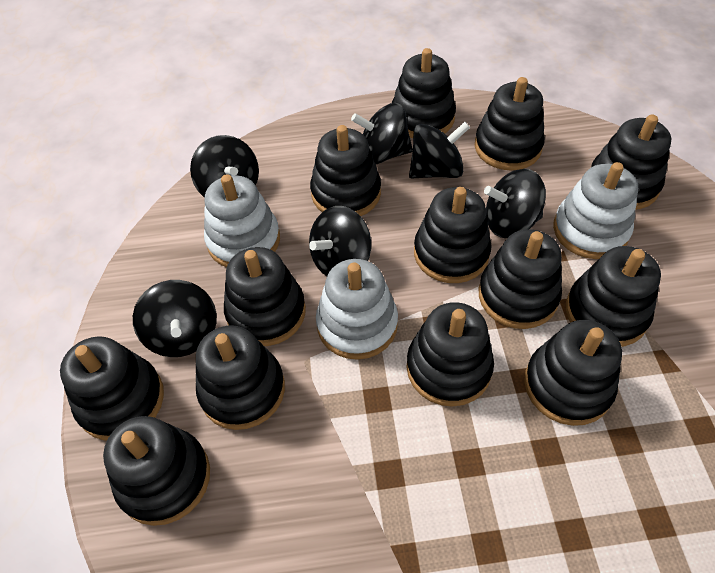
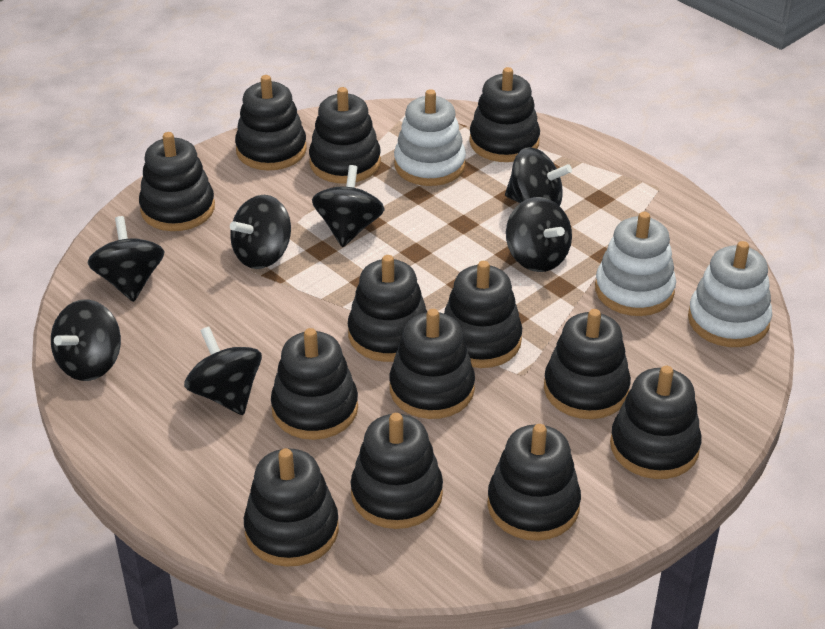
black spinning top: 6 -> 7

